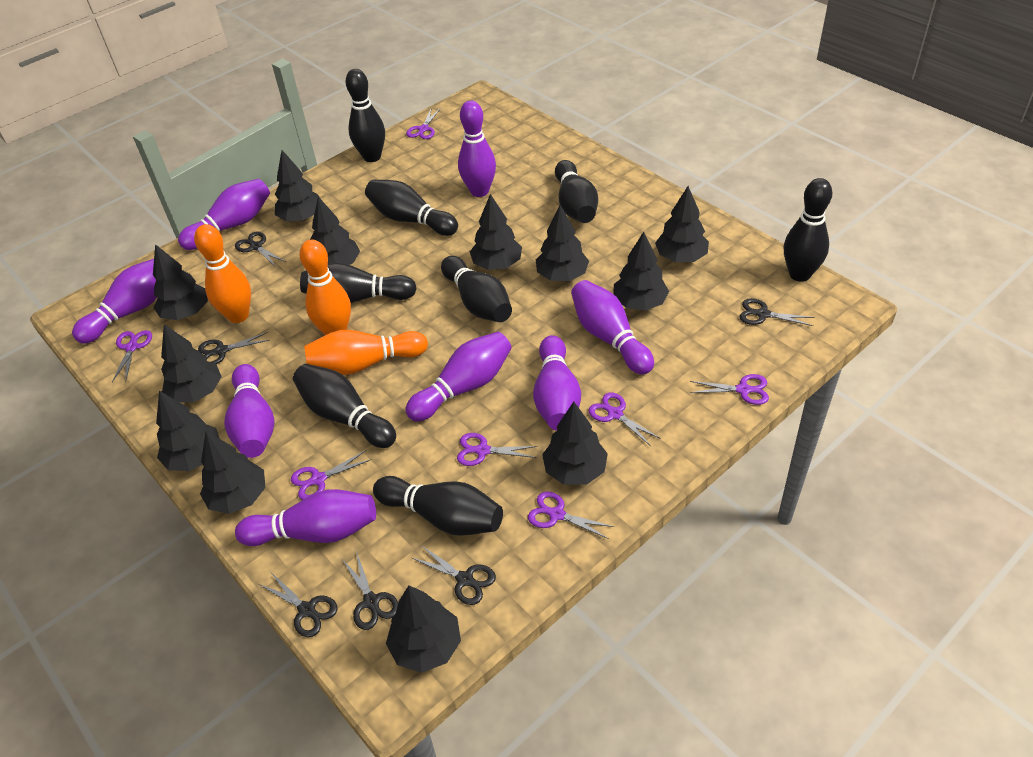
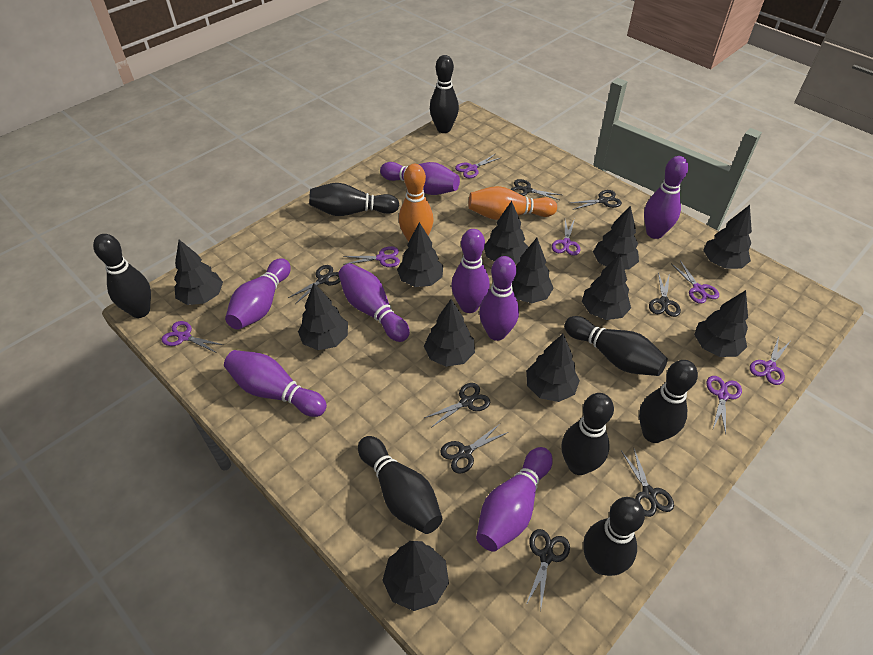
black scissors: 6 -> 8
orange bowling pin: 3 -> 2

